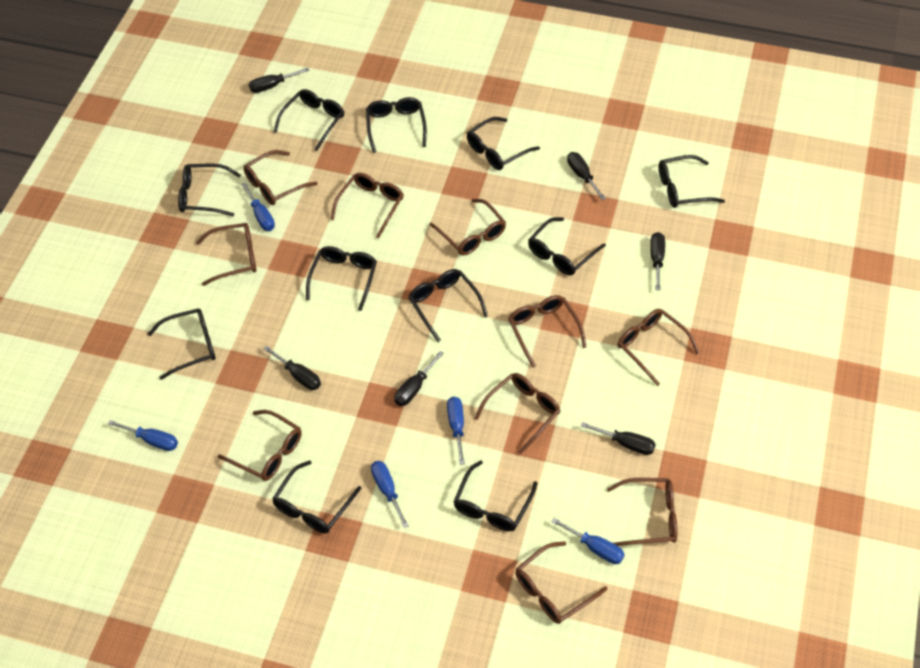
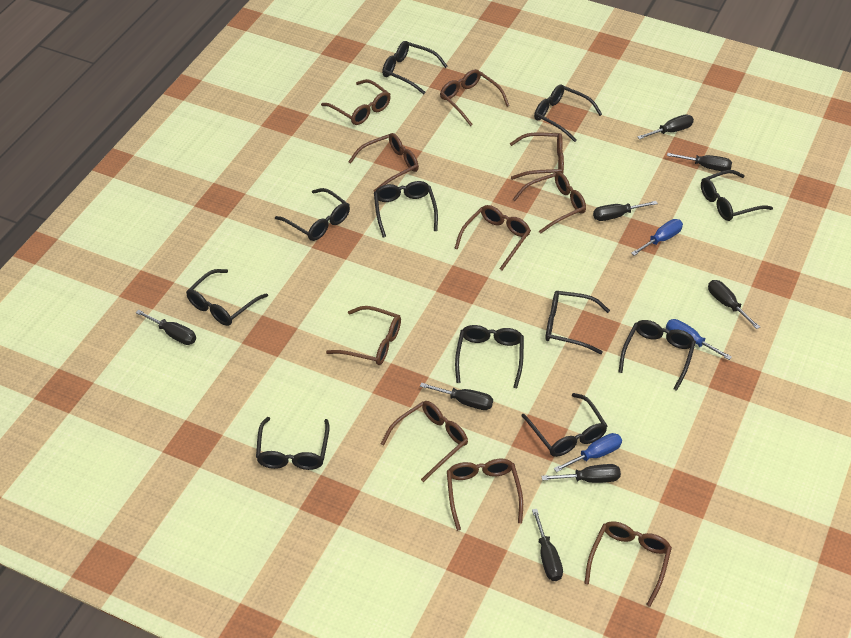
black screwdriver: 6 -> 8
blue screwdriver: 5 -> 3

